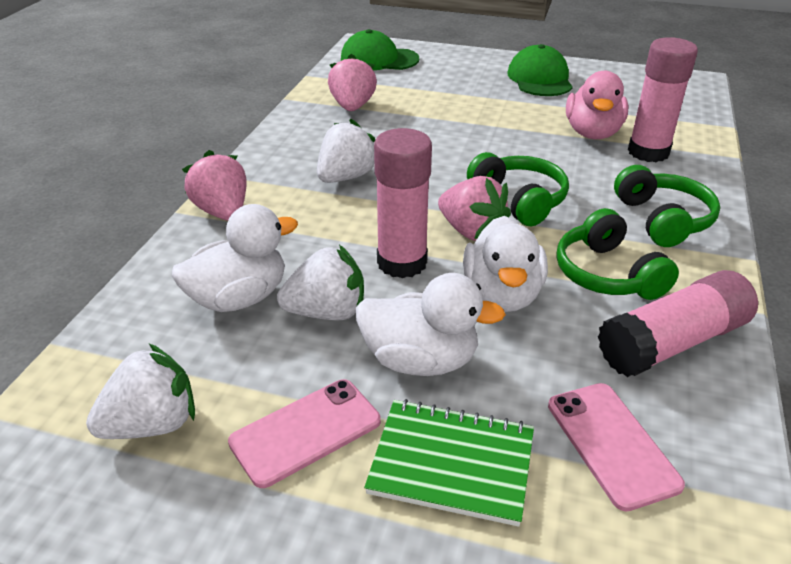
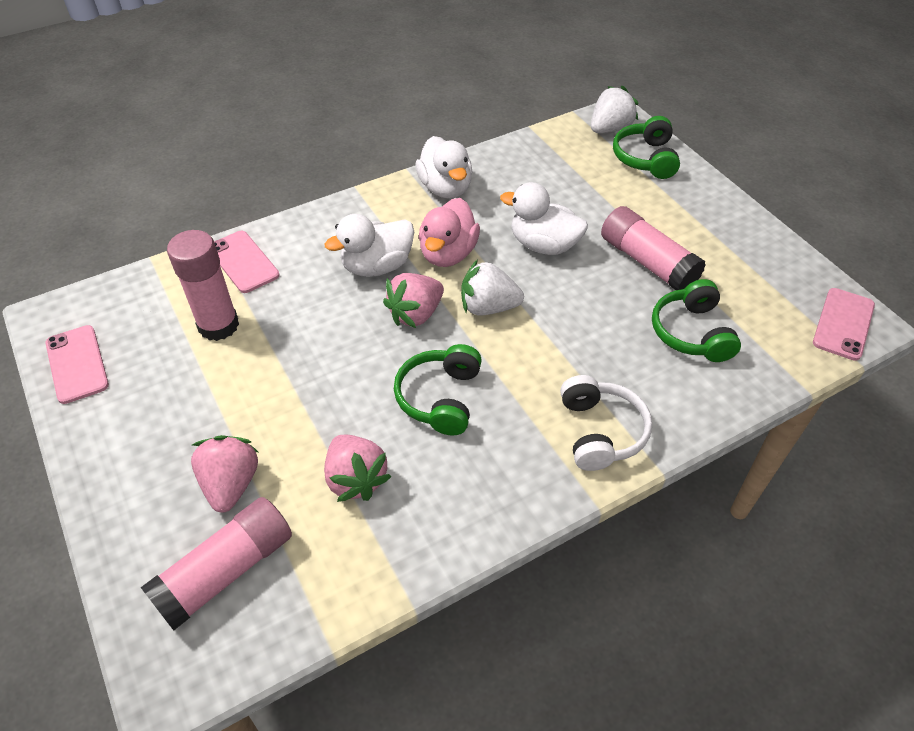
green cap: 2 -> 0
green notebook: 1 -> 0
pink phone: 2 -> 3
white headphones: 0 -> 1
white strawberry: 3 -> 2

